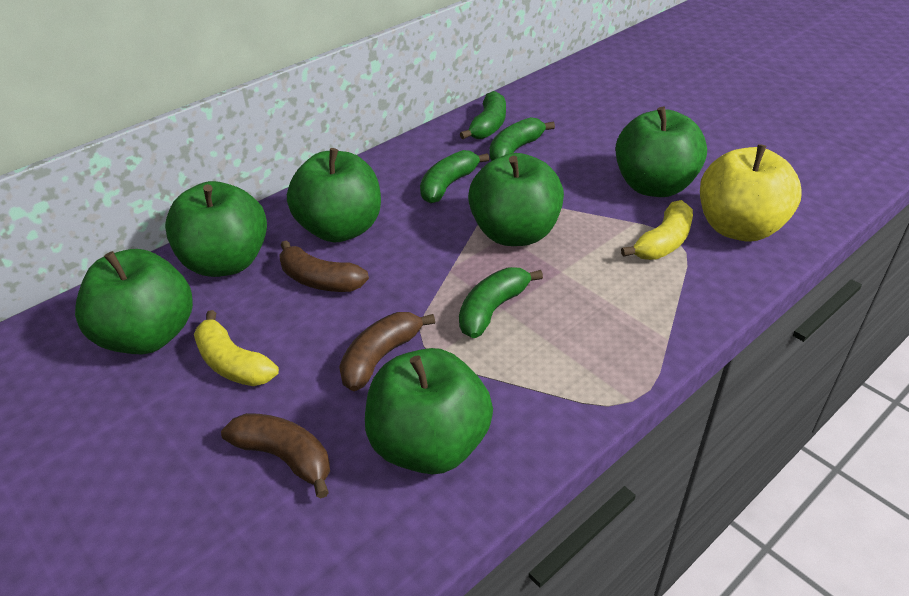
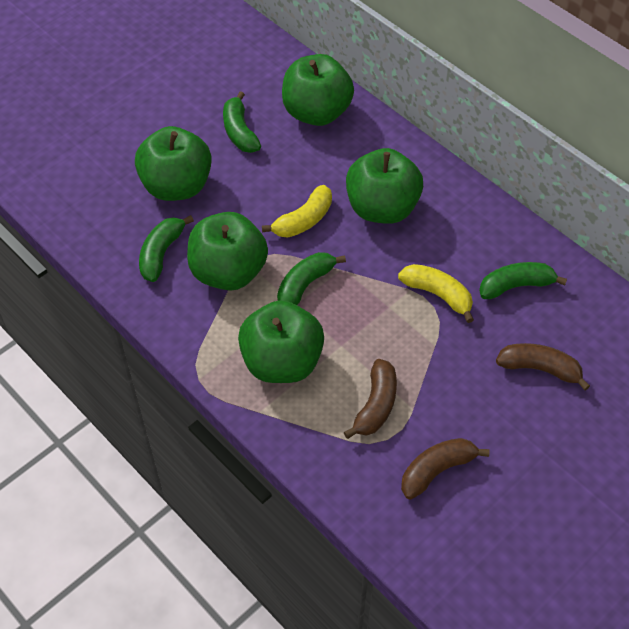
green apple: 6 -> 5
yellow apple: 1 -> 0

